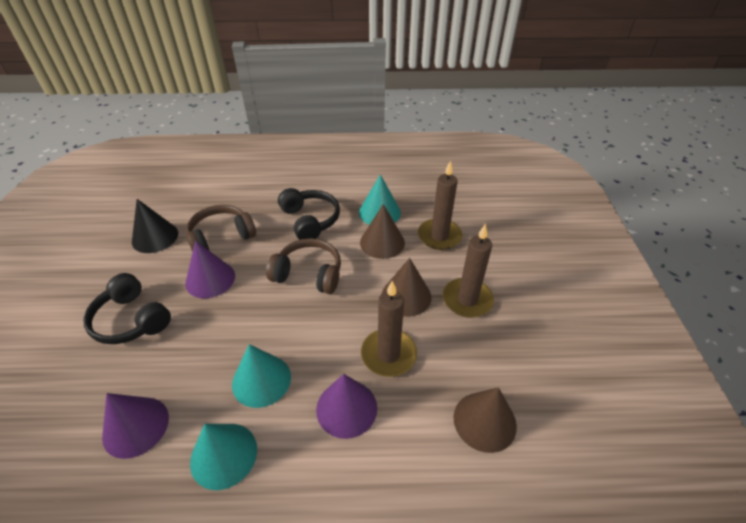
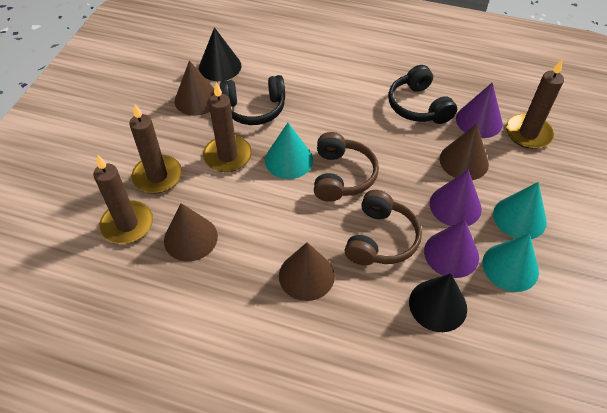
black cone: 1 -> 2
brown candle: 3 -> 4
brown cone: 3 -> 4

